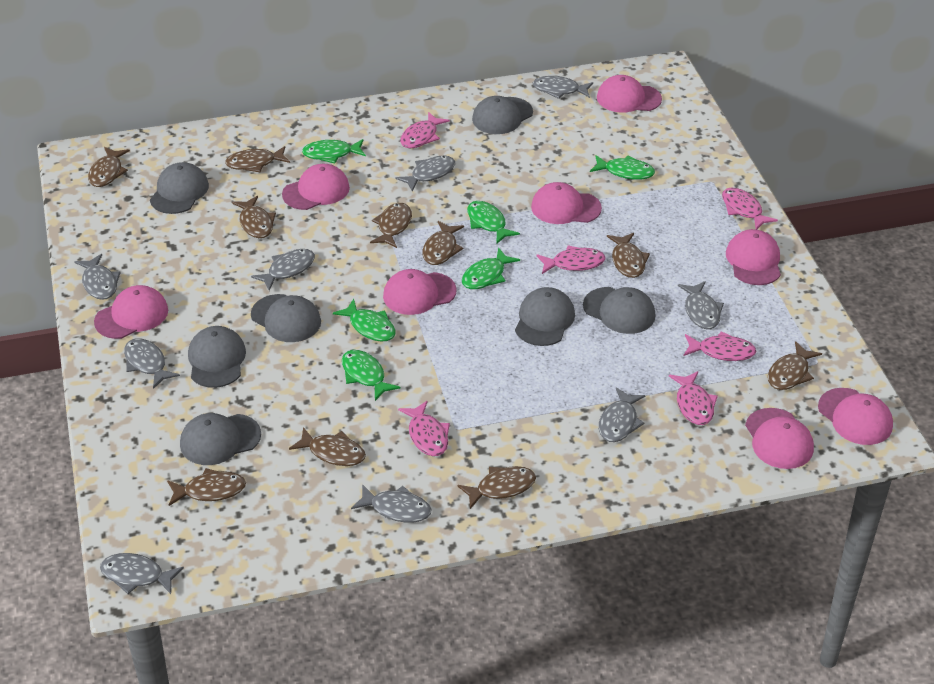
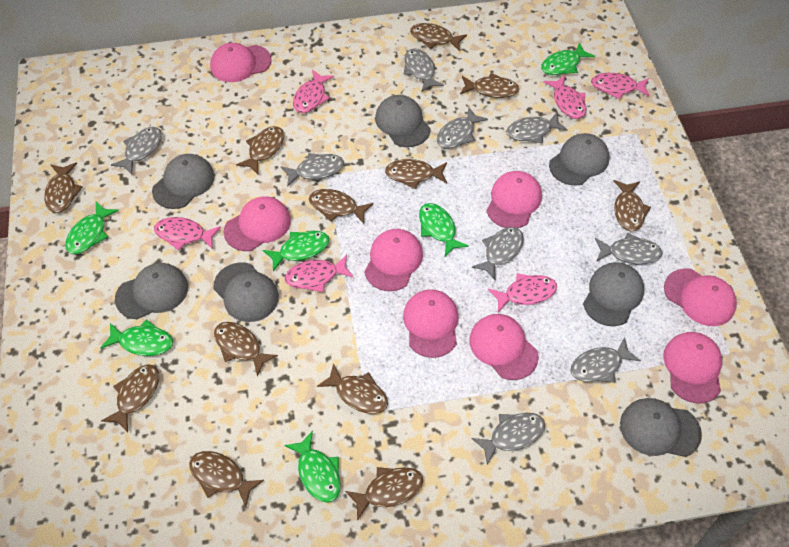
brown fish: 10 -> 12

